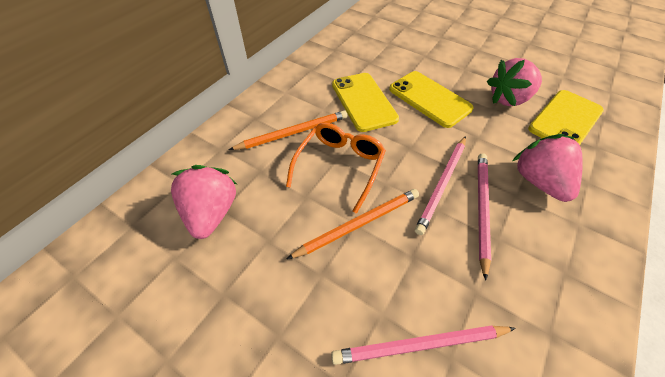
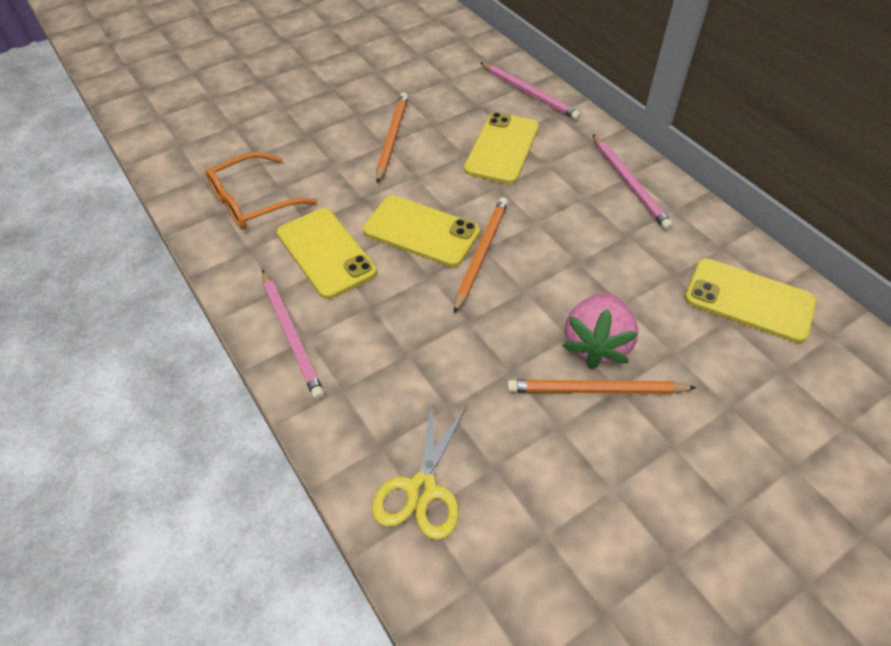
orange pencil: 2 -> 3
pink strawberry: 3 -> 1
yellow phone: 3 -> 4
yellow scissors: 0 -> 1

